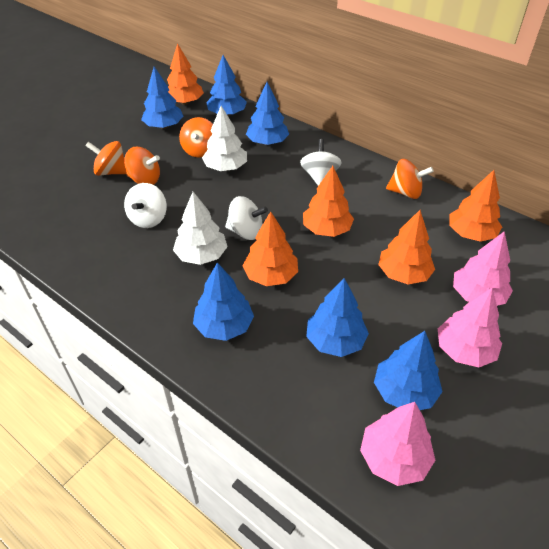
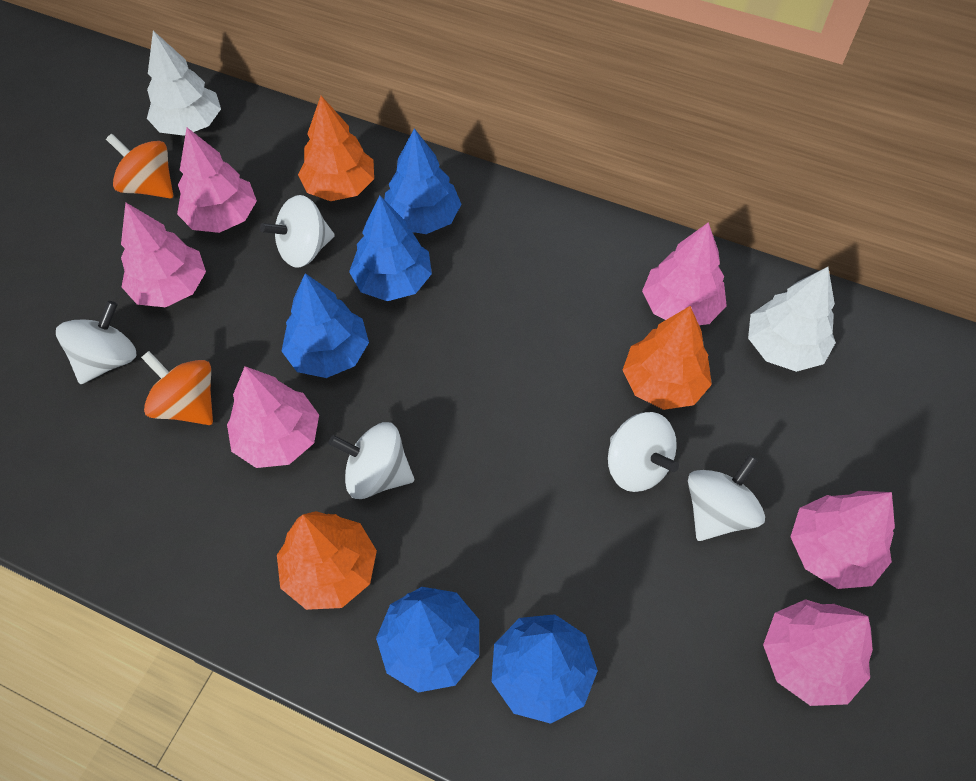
blue tree: 6 -> 5
orange spinning top: 4 -> 2
orange tree: 5 -> 3
pink tree: 3 -> 6
white spinning top: 3 -> 5

